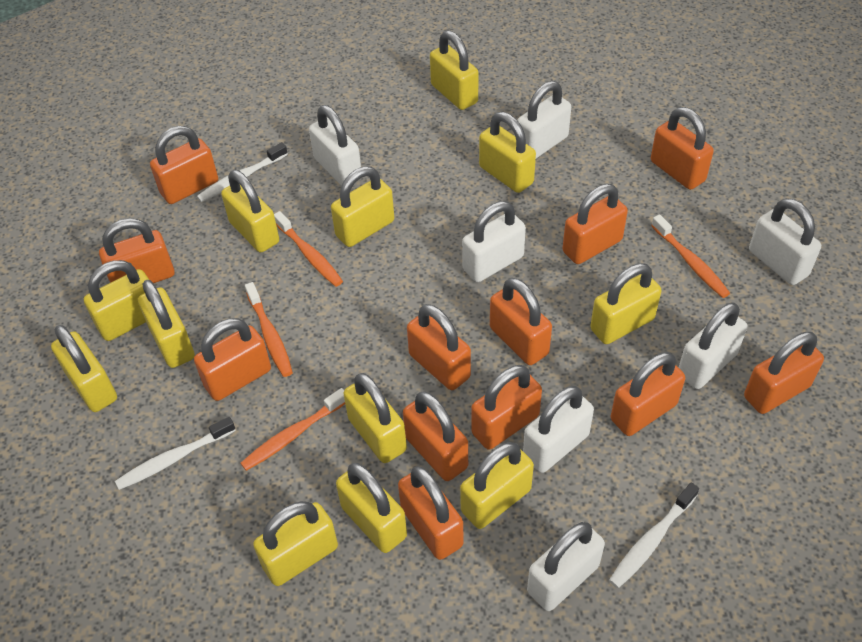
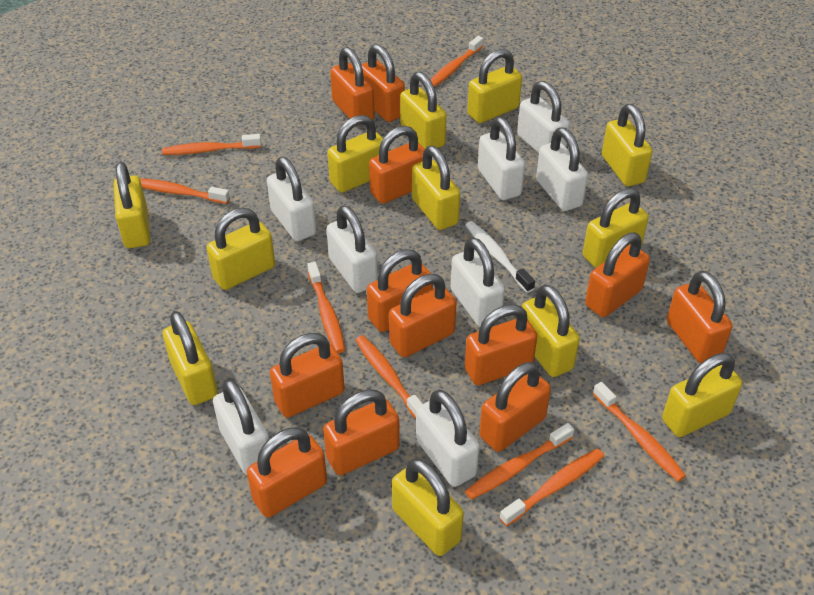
orange toothbrush: 4 -> 8
white padlock: 7 -> 8
white toothbrush: 3 -> 1

